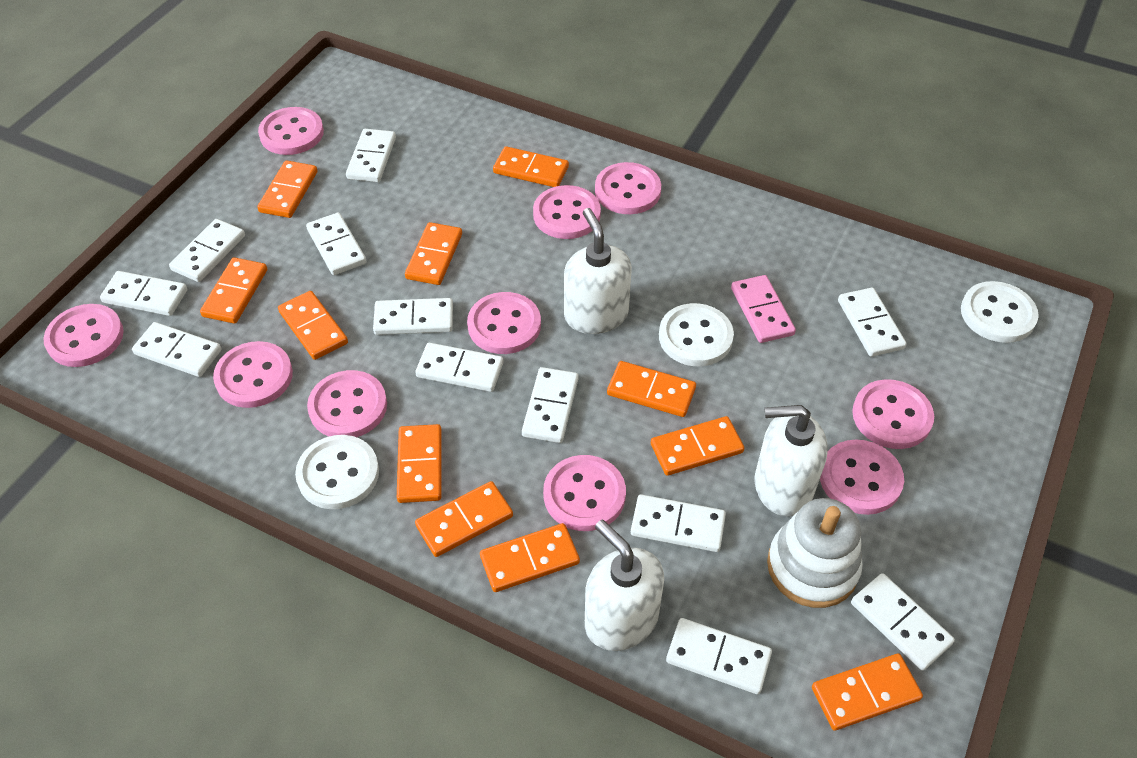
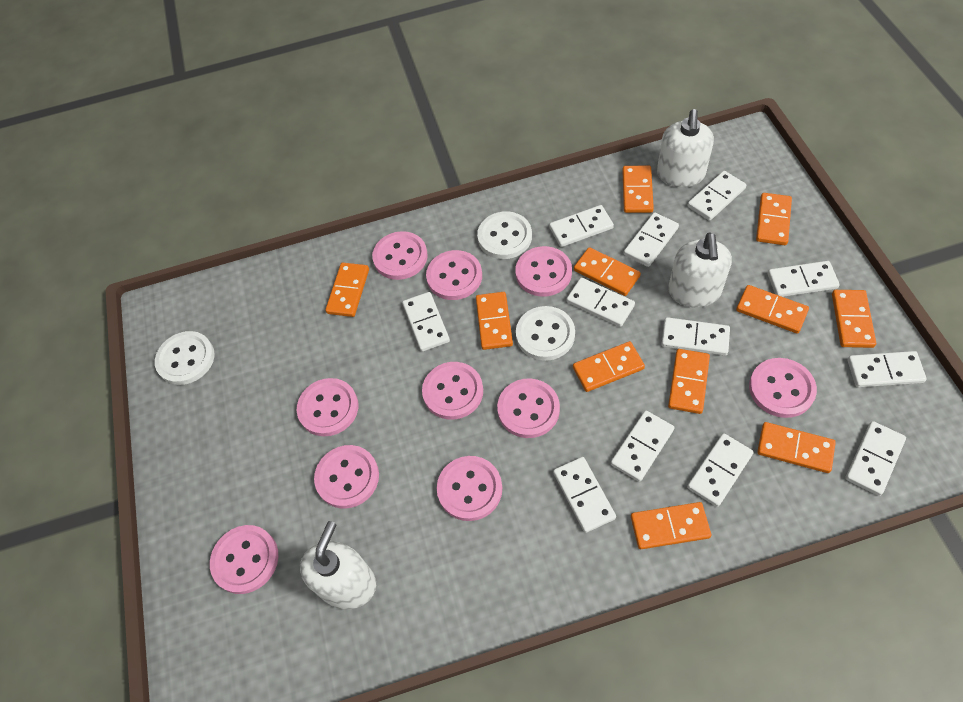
pink domino: 1 -> 0
white stacking toy: 1 -> 0

